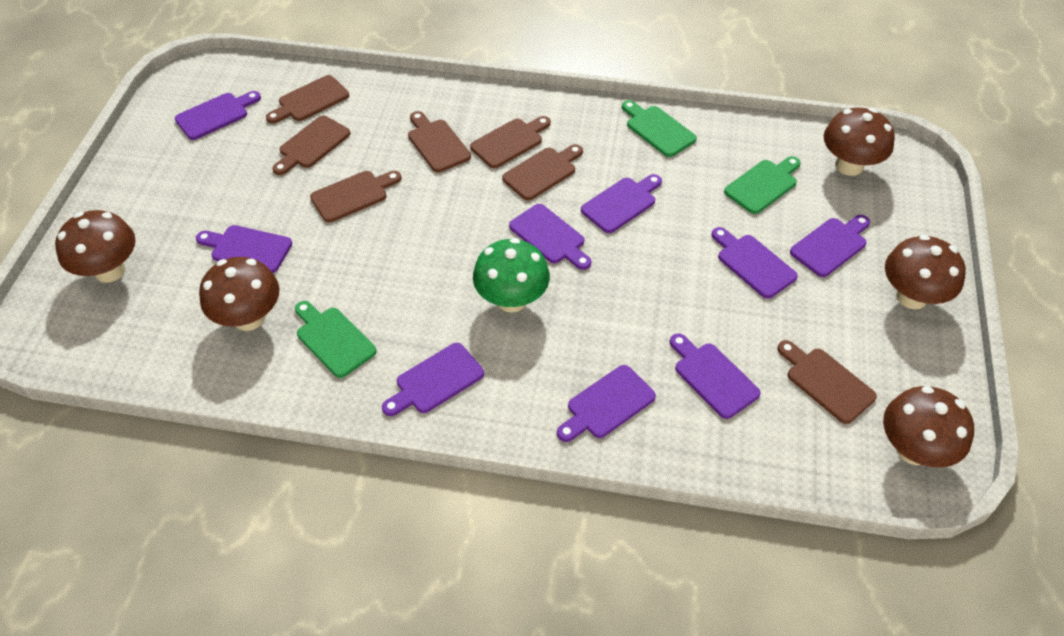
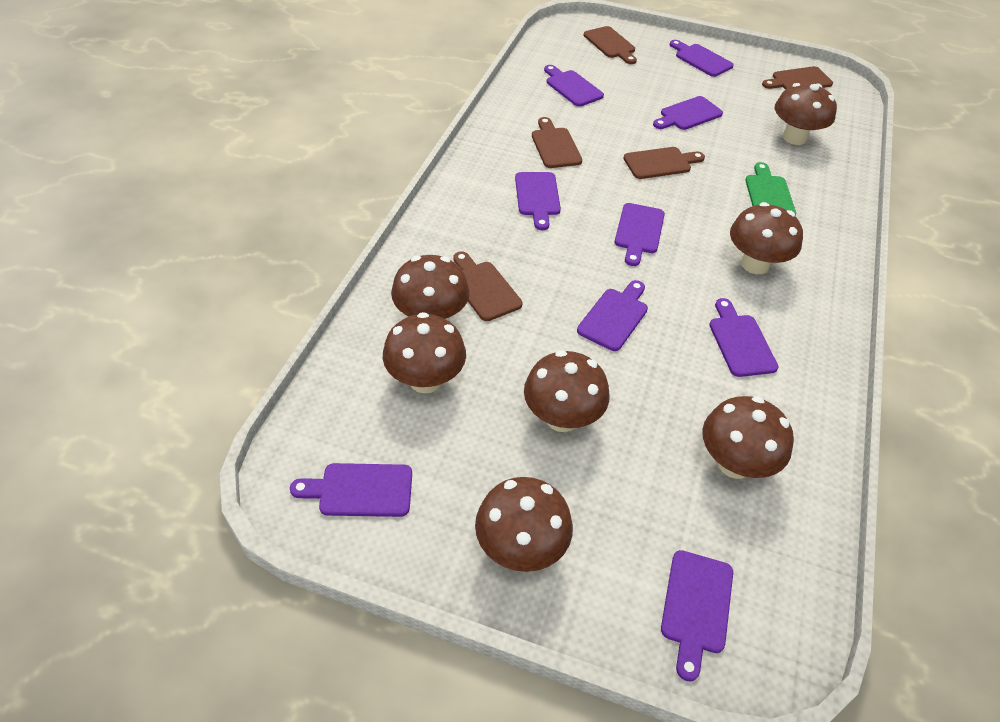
brown cutting board: 7 -> 5
brown mushroom: 5 -> 7
green cutting board: 3 -> 1
green mushroom: 1 -> 0

